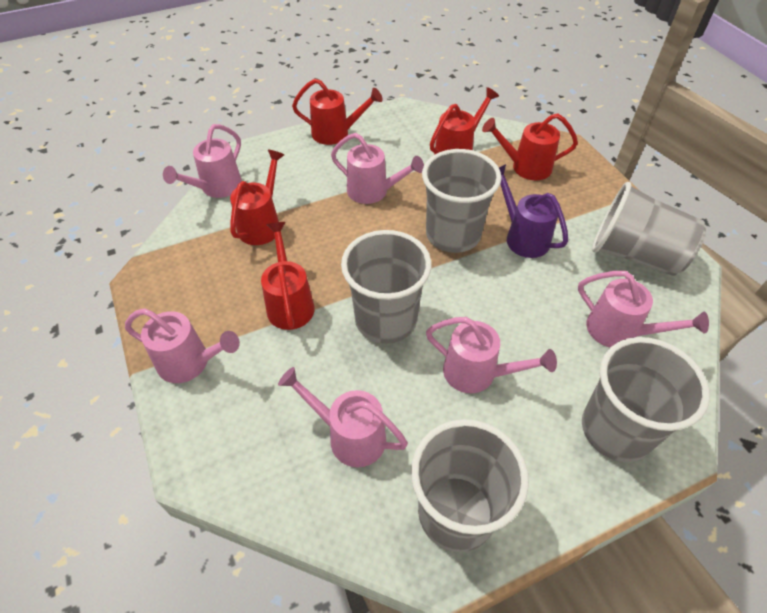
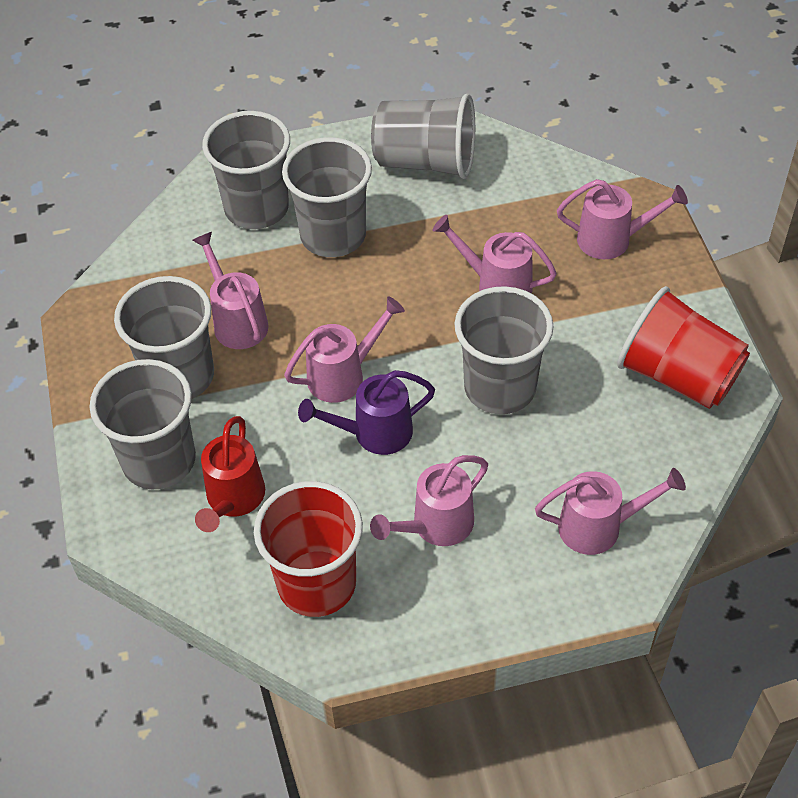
grey cup: 5 -> 6
red cup: 0 -> 2
red watering can: 5 -> 1

